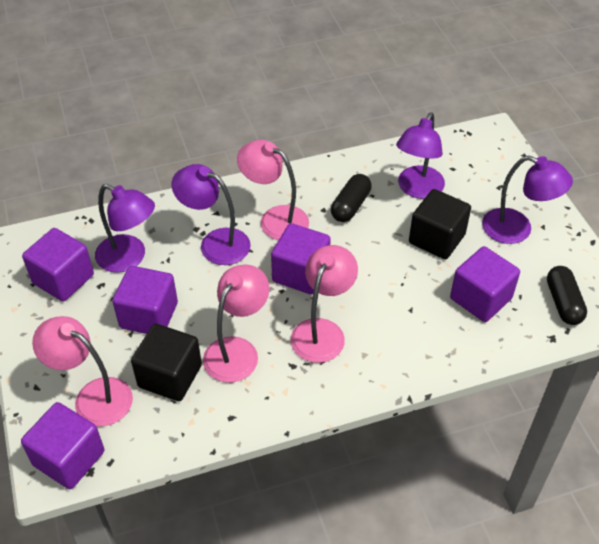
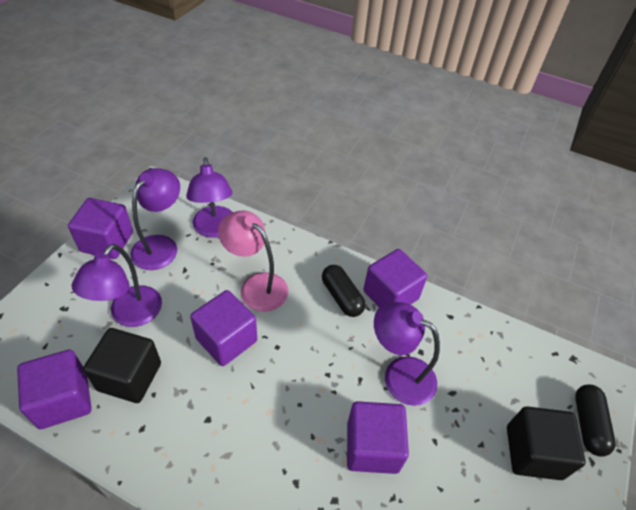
pink lamp: 4 -> 1

